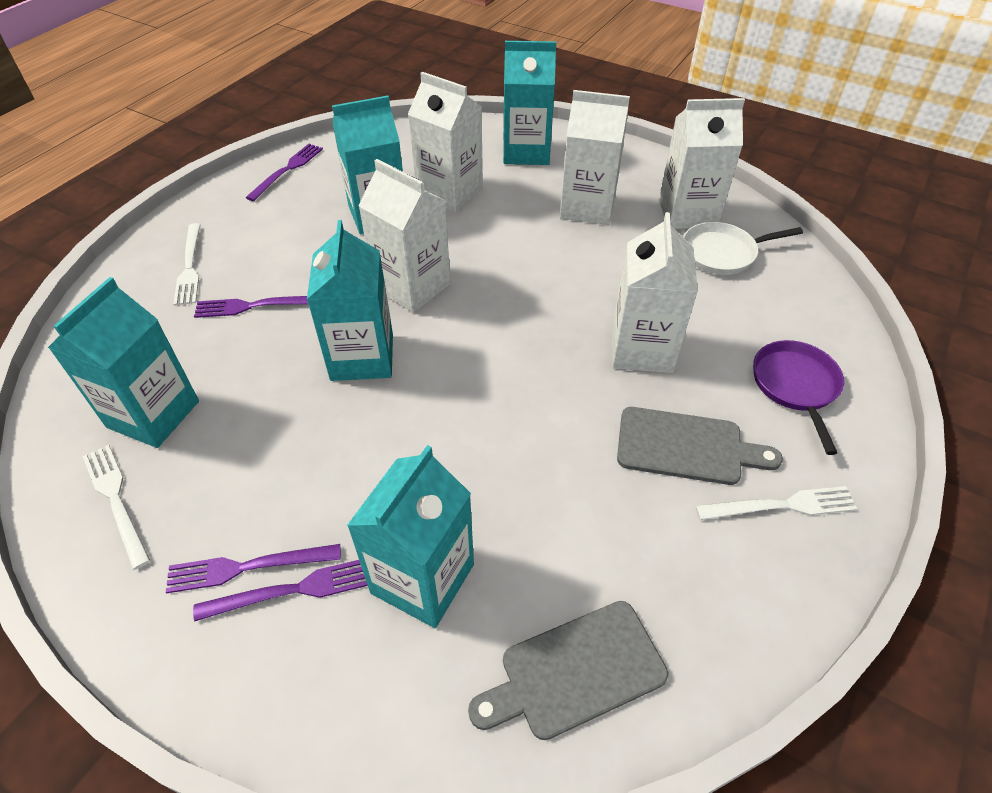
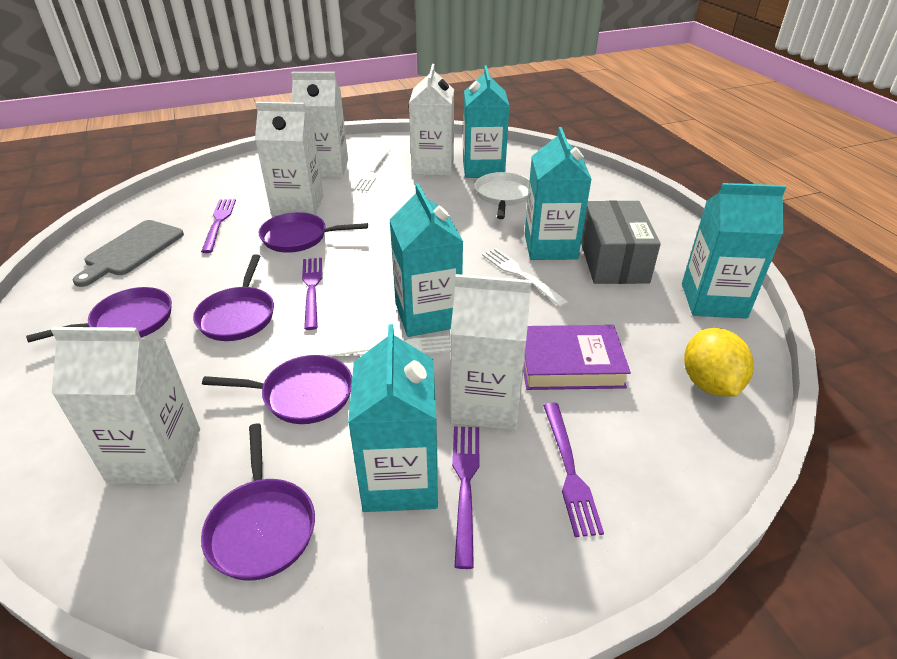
grey box: 0 -> 1
grey cutting board: 2 -> 1
purple book: 0 -> 1
purple pan: 1 -> 5
yellow lemon: 0 -> 1

